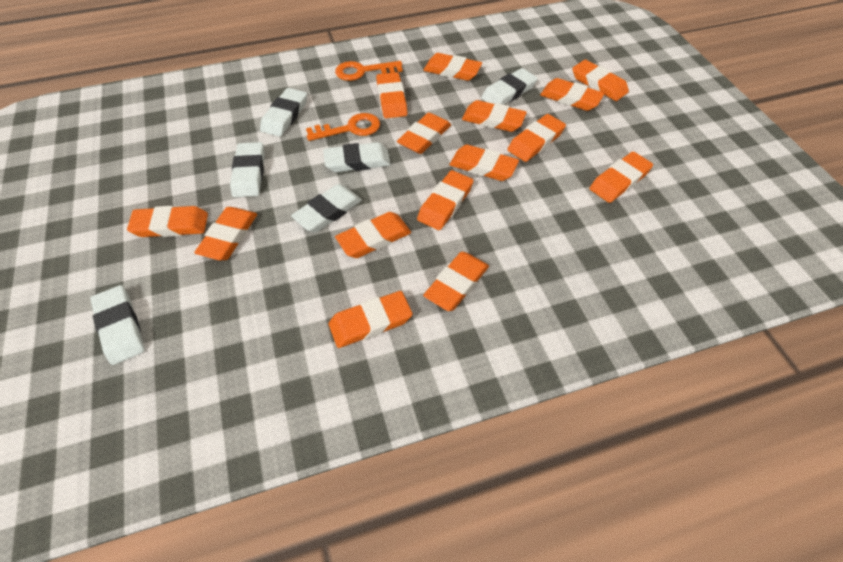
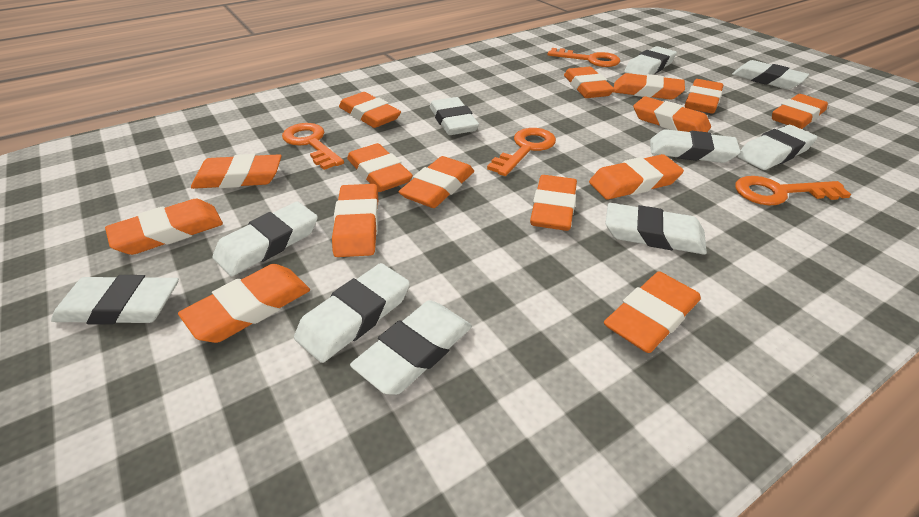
orange key: 2 -> 4
white eraser: 6 -> 10

